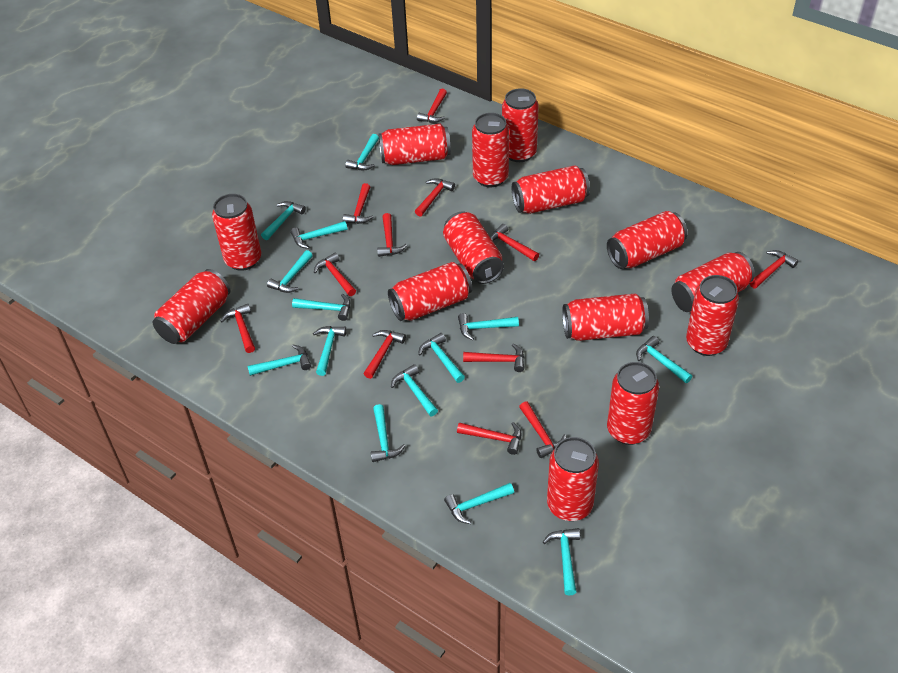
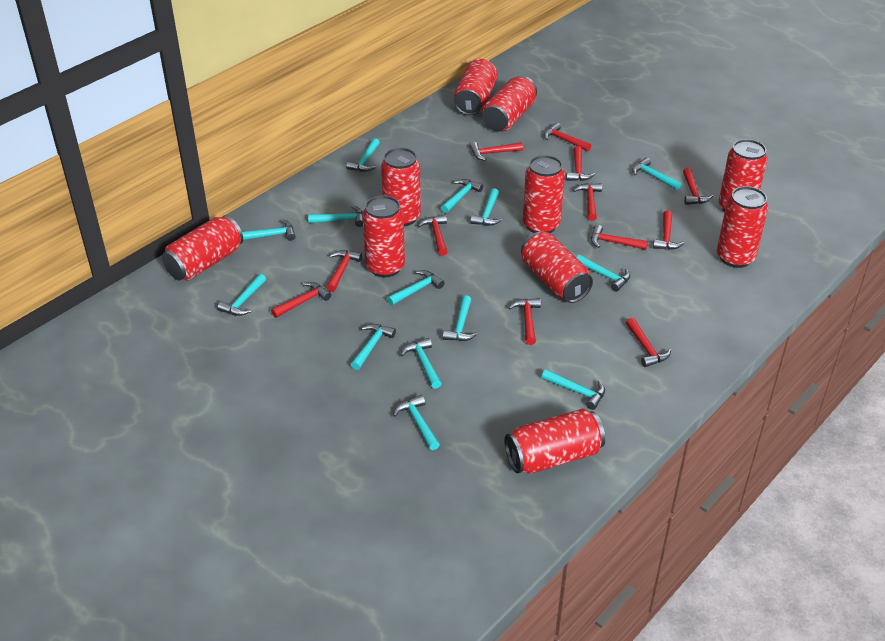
red can: 14 -> 10

